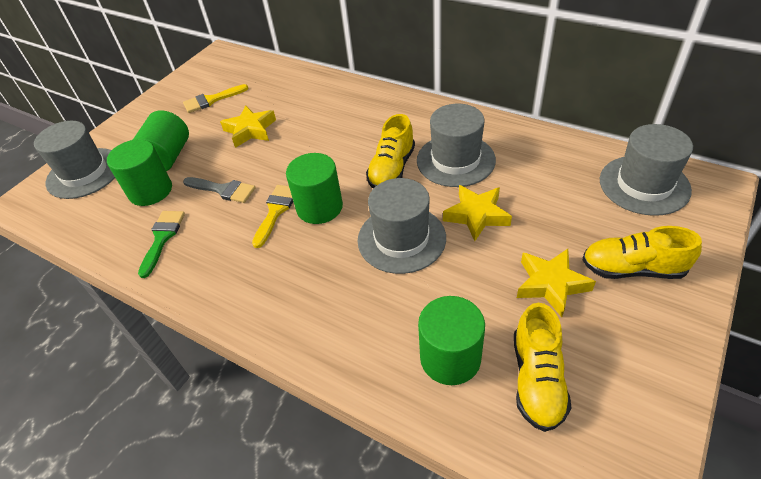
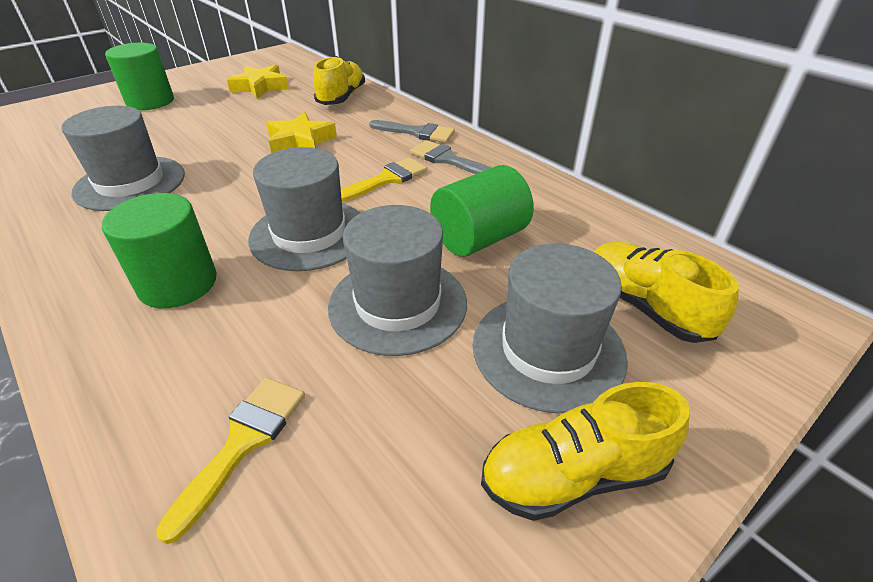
green brush: 1 -> 0
green cylinder: 4 -> 3
grey brush: 1 -> 2
yellow star: 3 -> 2

